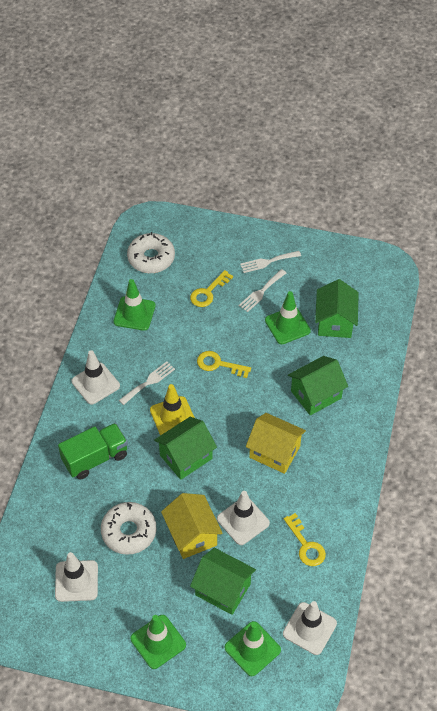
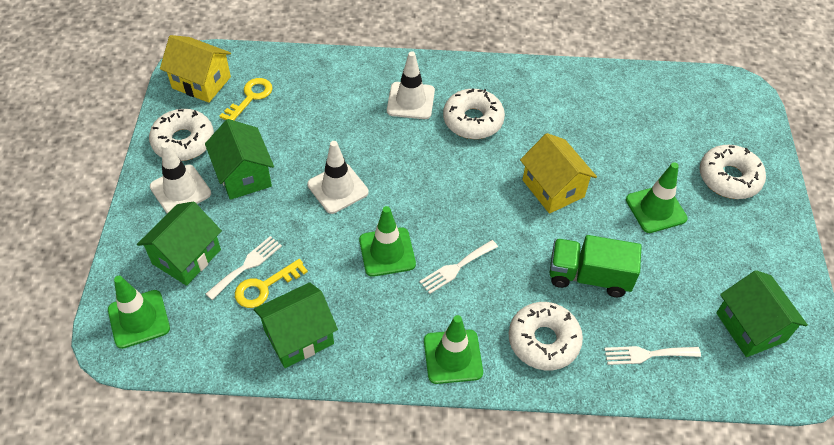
white donut: 2 -> 4
white traffic cone: 4 -> 3
yellow key: 3 -> 2
yellow traffic cone: 1 -> 0

